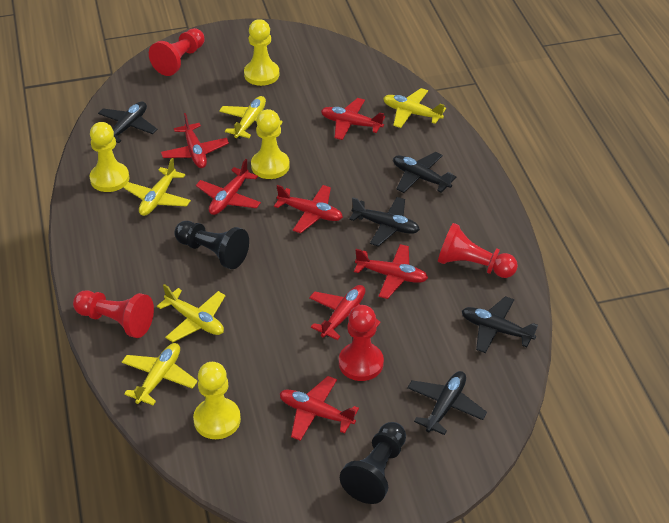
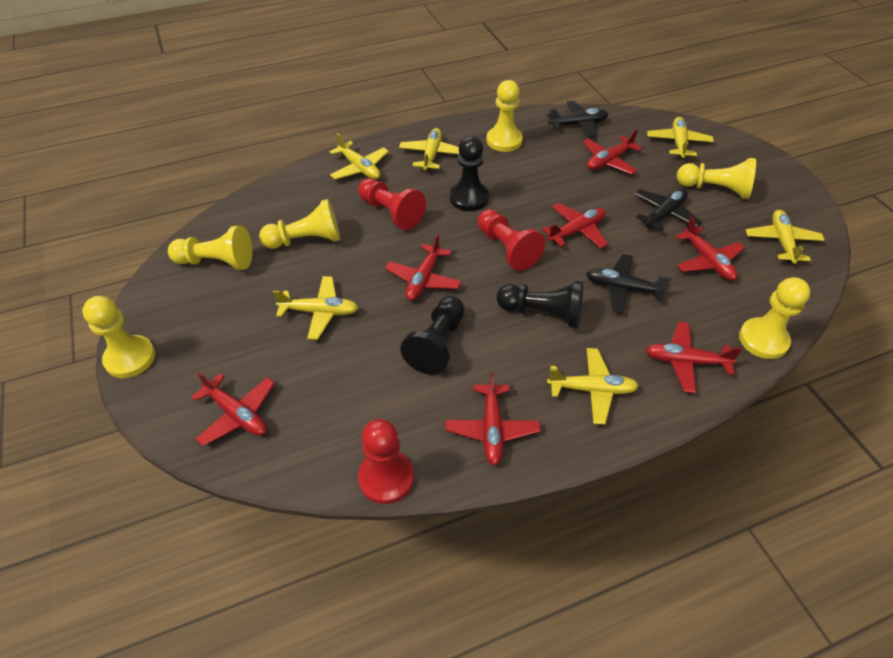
black pawn: 2 -> 3
black plane: 5 -> 3
red pawn: 4 -> 3
yellow pawn: 4 -> 6
yellow plane: 5 -> 6

